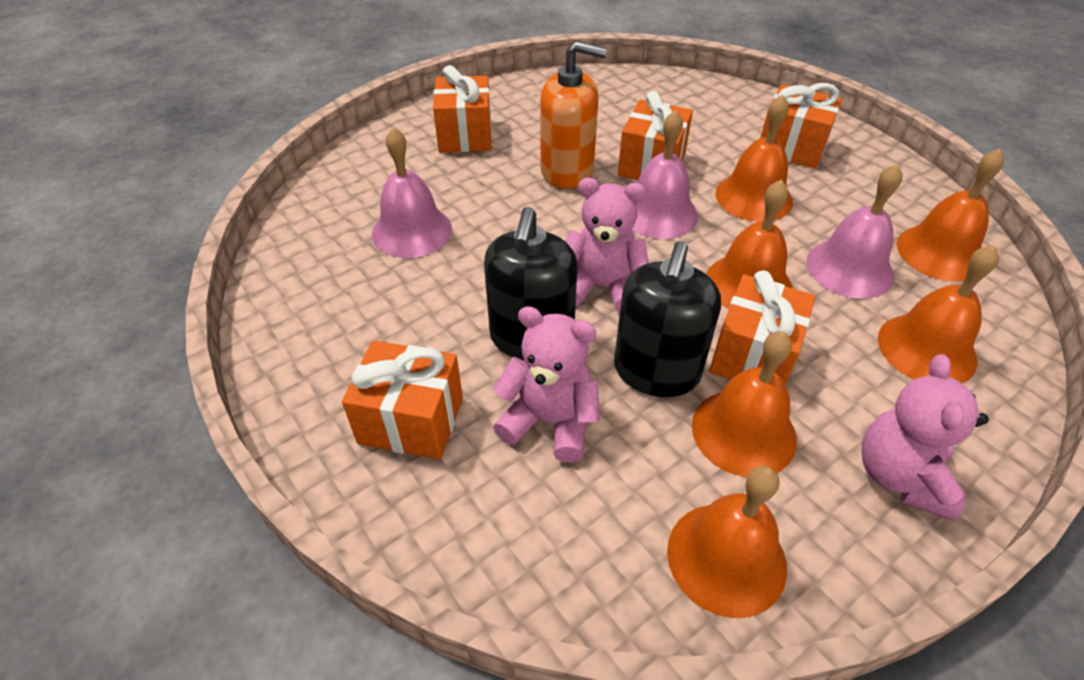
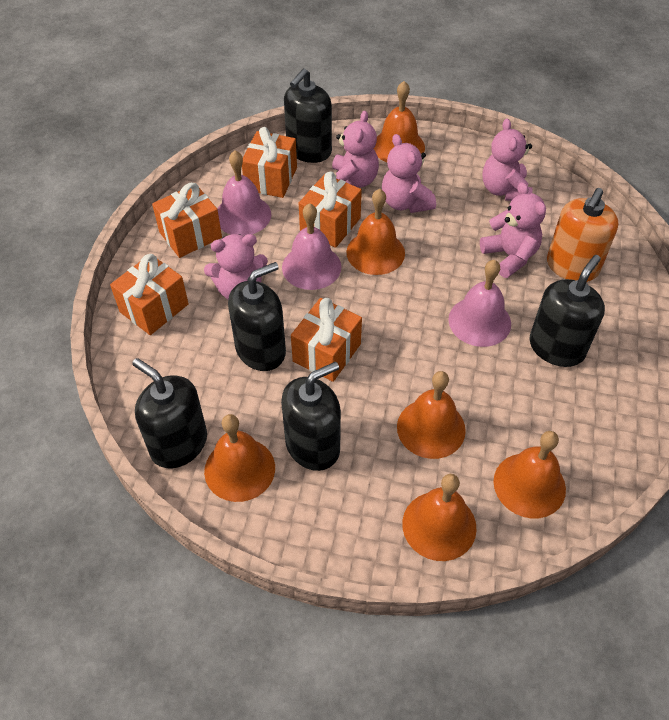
black soap dispenser: 2 -> 5
pink teddy bear: 3 -> 5

